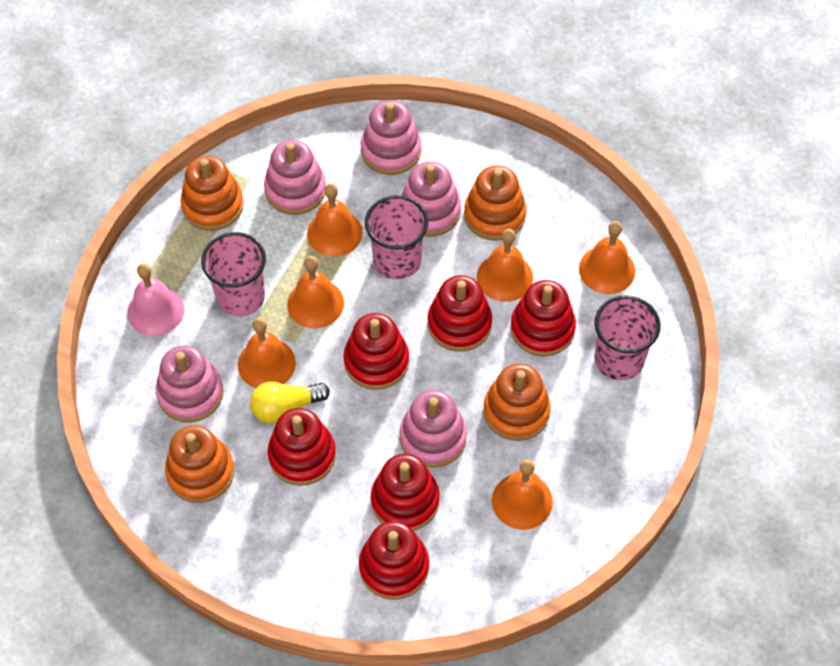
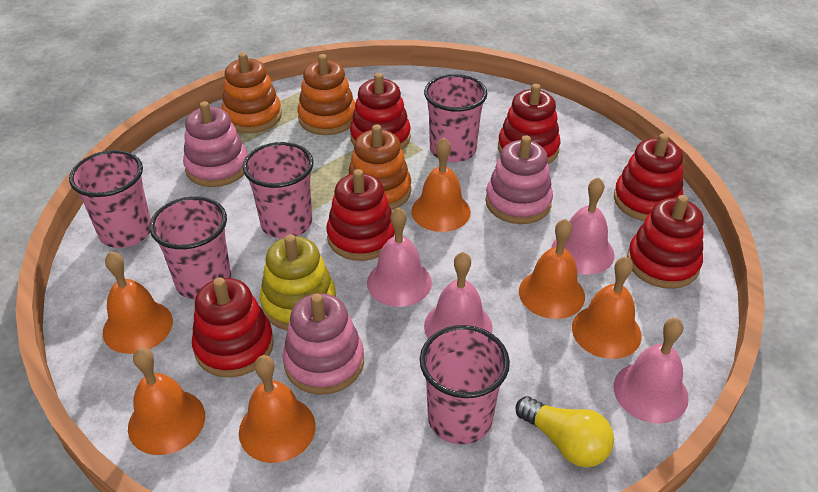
orange stacking toy: 4 -> 3
pink bell: 1 -> 4
pink cup: 3 -> 5
pink stacking toy: 5 -> 3
yellow stacking toy: 0 -> 1

